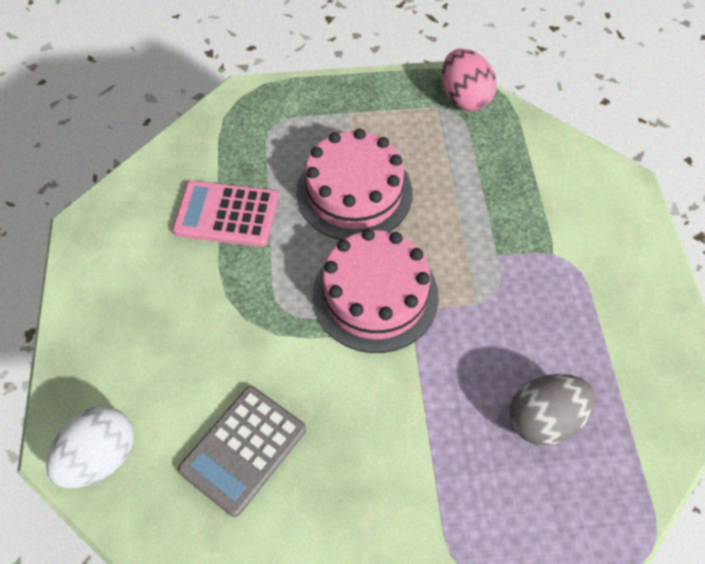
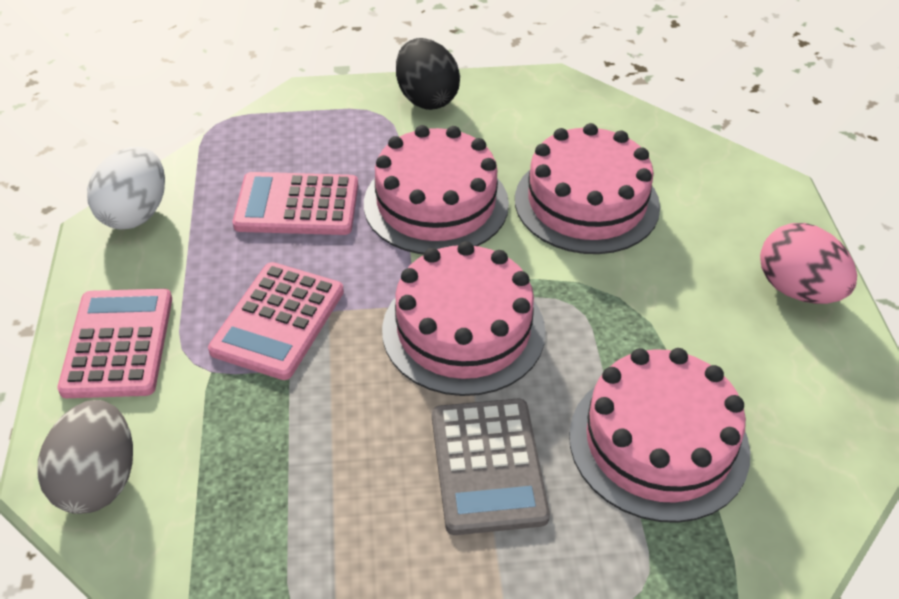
black egg: 0 -> 1
pink cake: 2 -> 4
pink calculator: 1 -> 3

